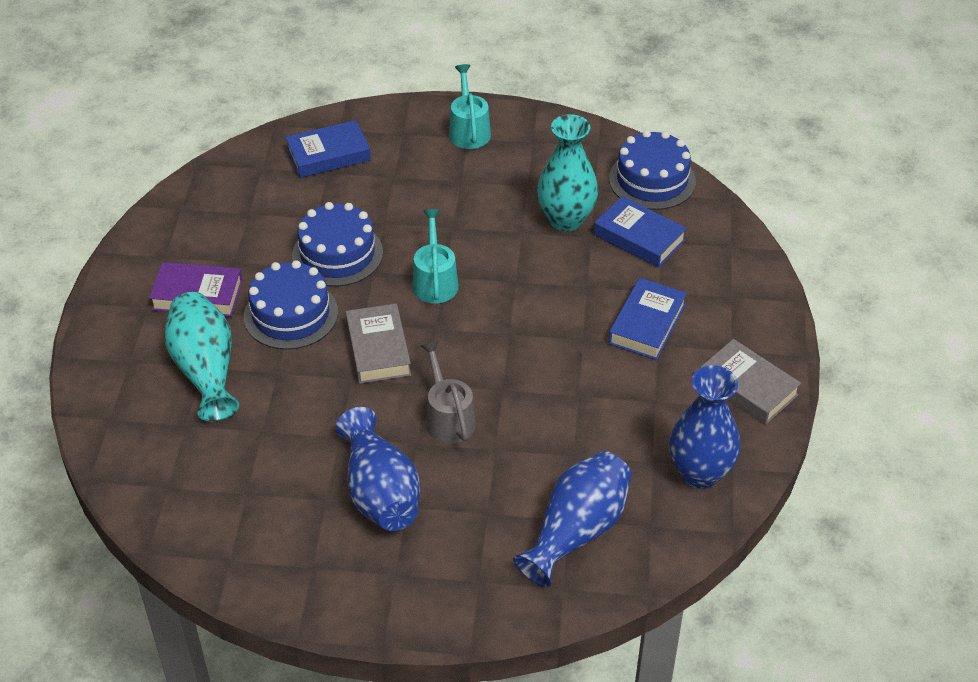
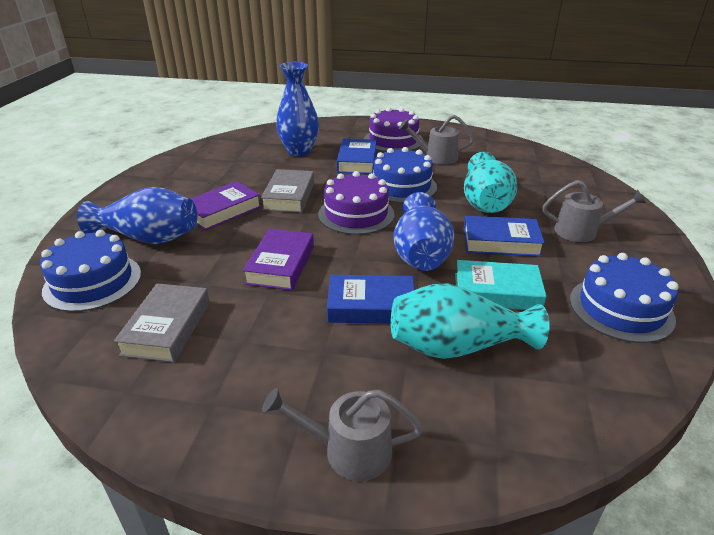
grey watering can: 1 -> 3
purple book: 1 -> 2
purple cake: 0 -> 2
turquoise book: 0 -> 1
turquoise watering can: 2 -> 0

